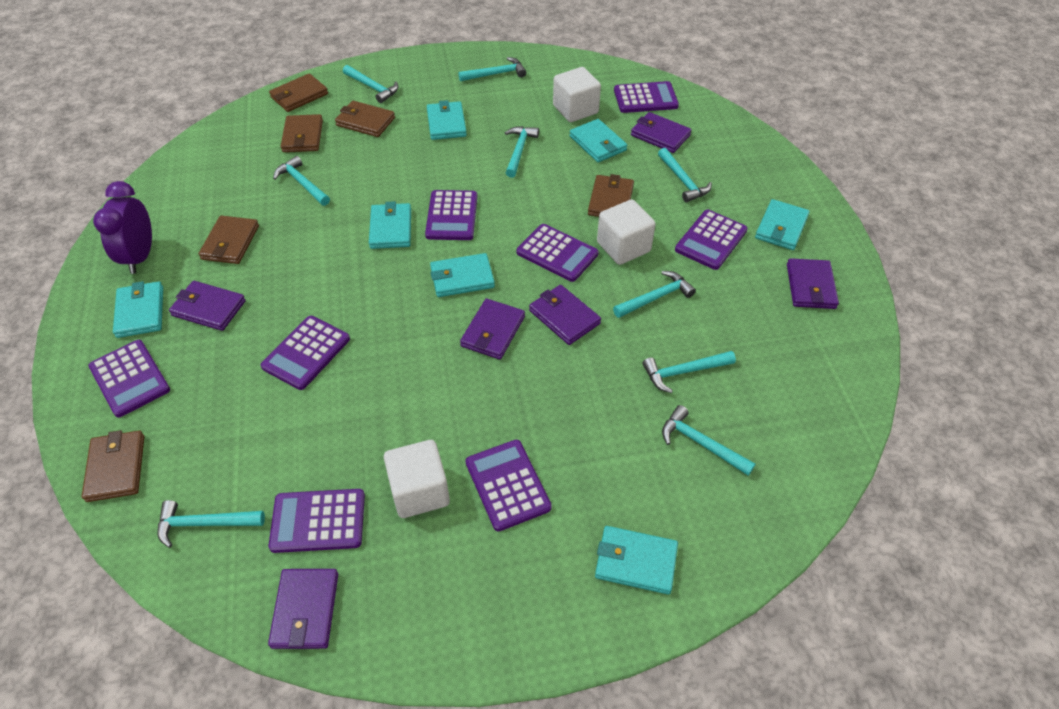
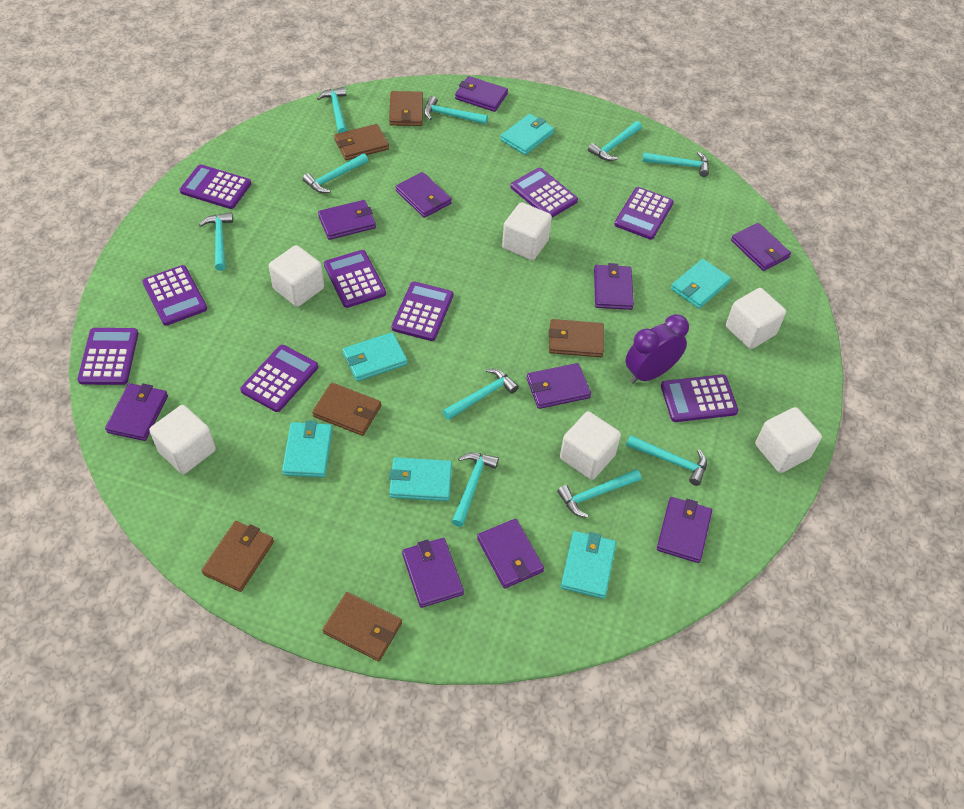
purple calculator: 8 -> 9
purple wallet: 6 -> 10
turquoise hammer: 9 -> 10
turquoise wallet: 7 -> 6
white cube: 3 -> 6

